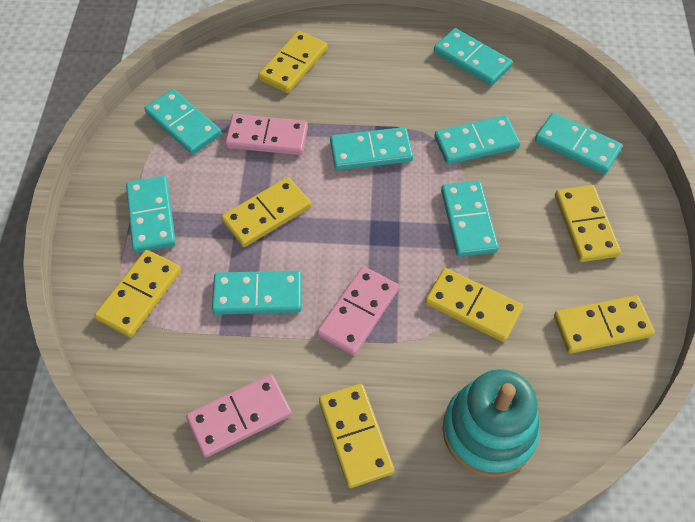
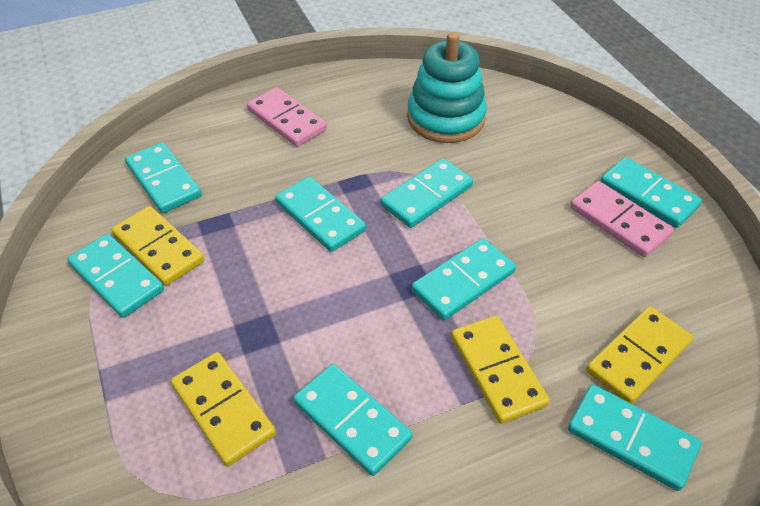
pink domino: 3 -> 2
yellow domino: 7 -> 4

